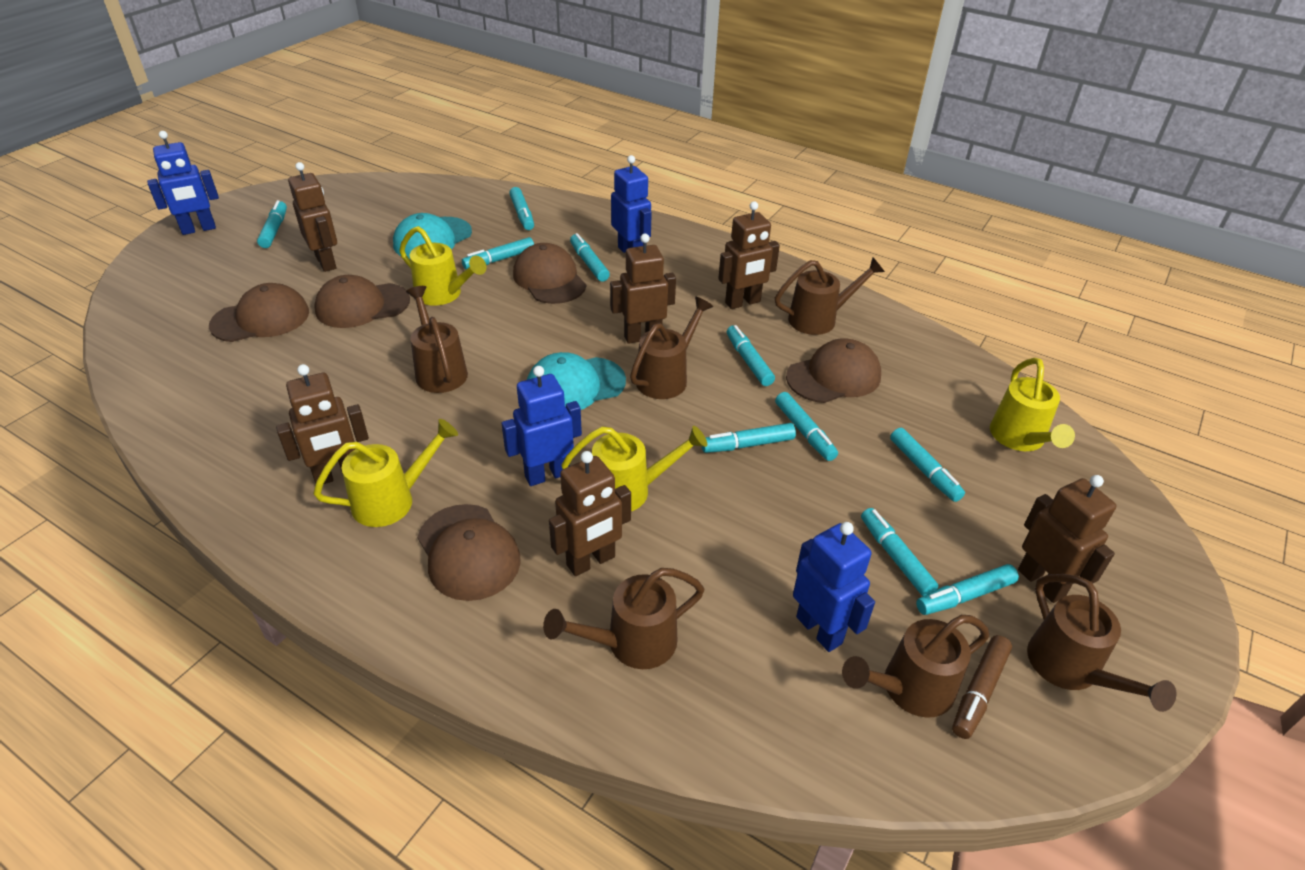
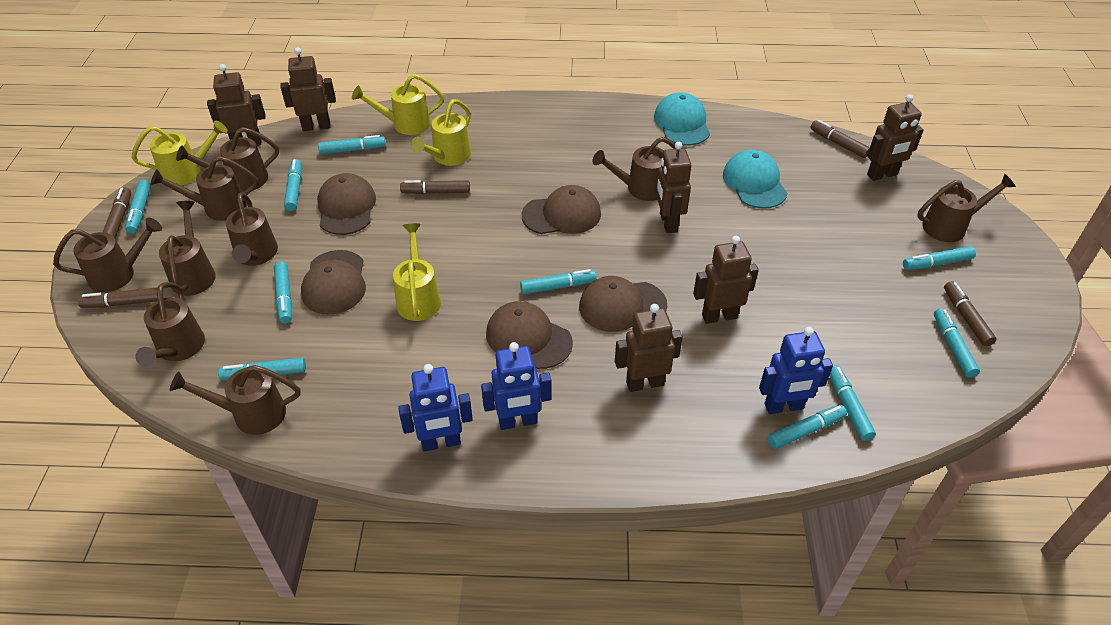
blue robot: 4 -> 3
brown marker: 1 -> 5
brown watering can: 6 -> 9

